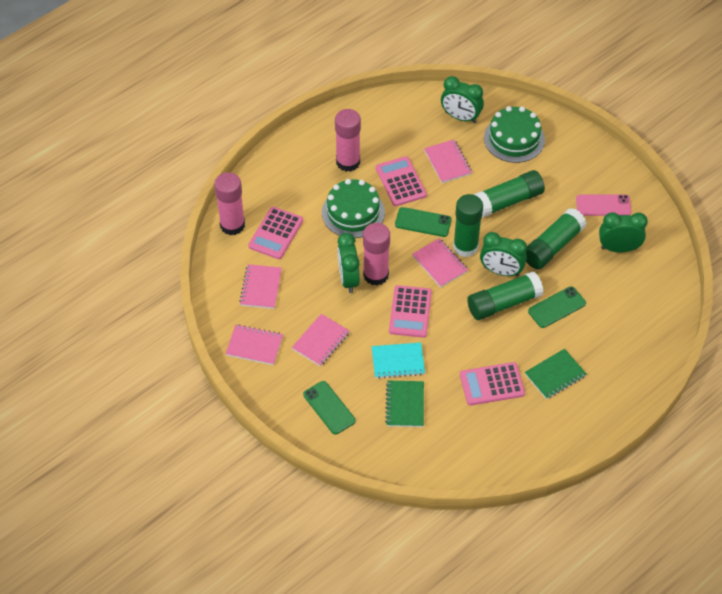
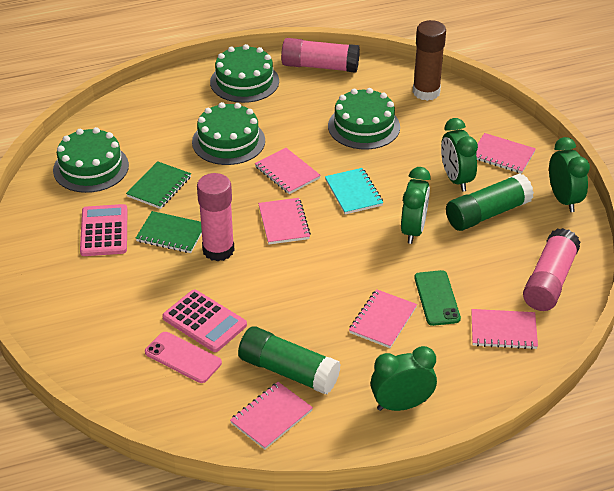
brown glue stick: 0 -> 1
green cake: 2 -> 4
green glue stick: 4 -> 2
green phone: 3 -> 1
pink calculator: 4 -> 2
pink notebook: 5 -> 6

